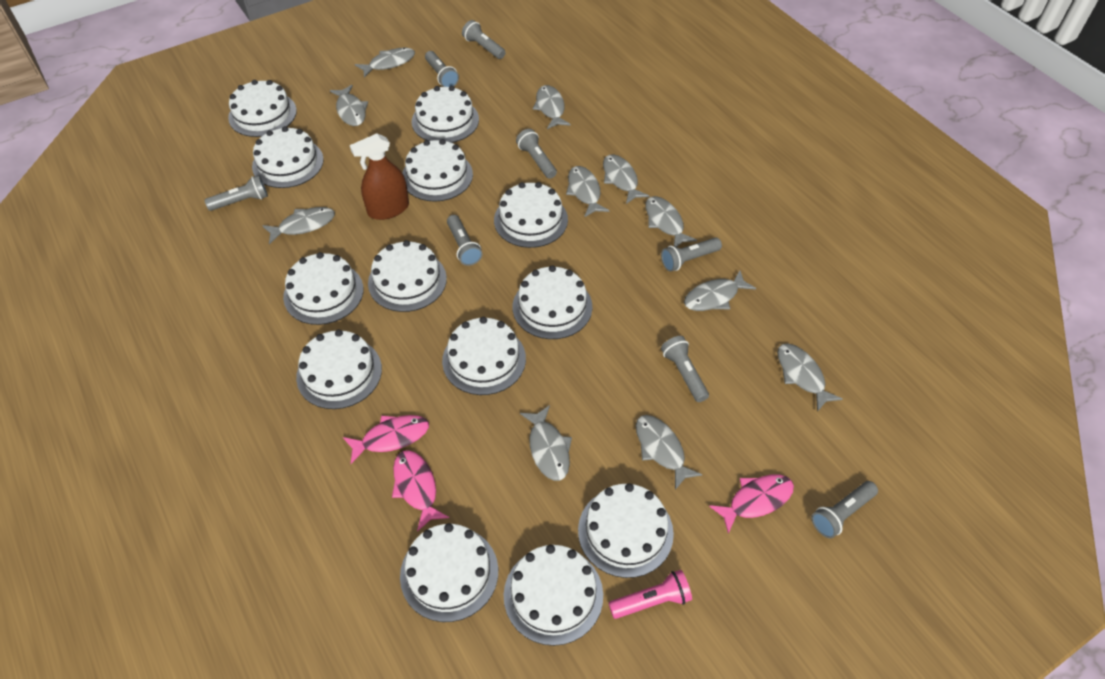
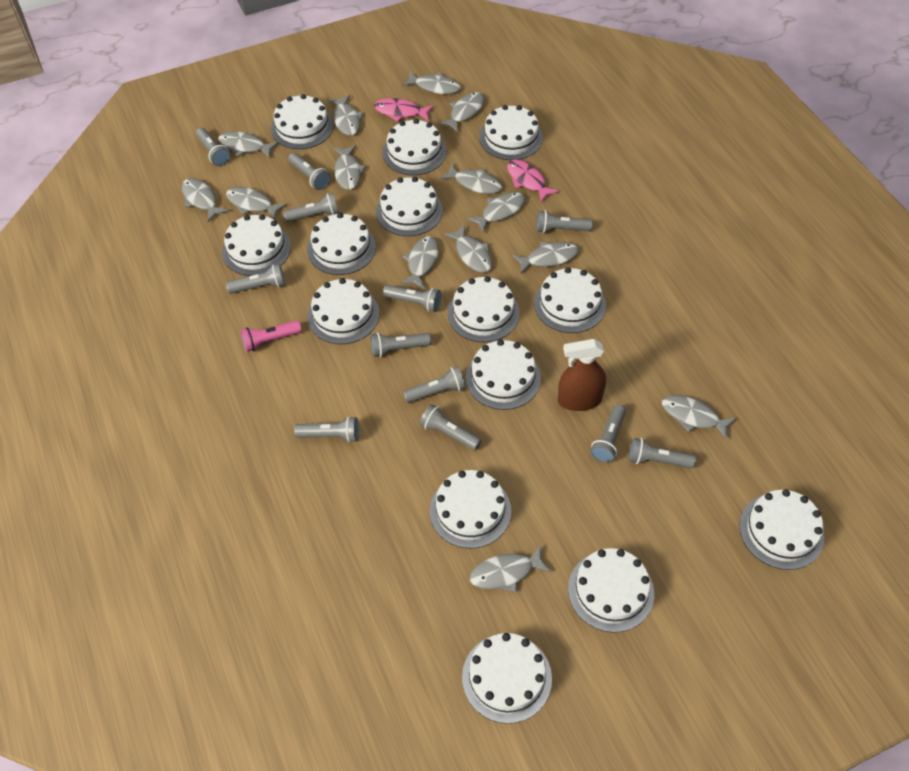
grey fish: 11 -> 14
grey flashlight: 8 -> 12
pink fish: 3 -> 2
white cake: 13 -> 14

